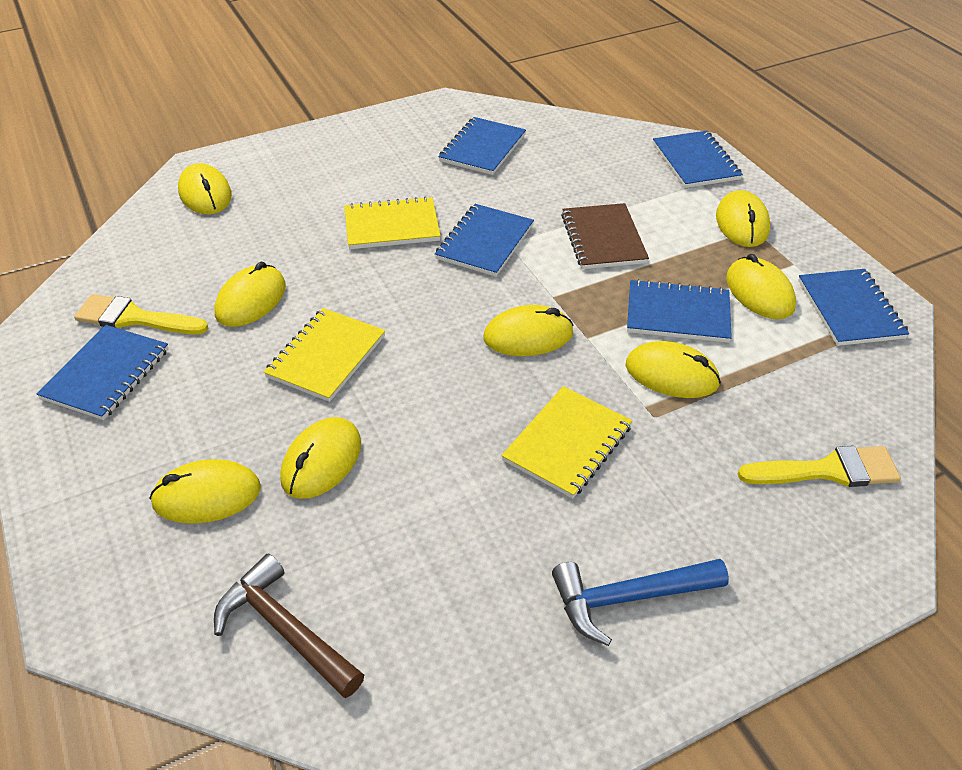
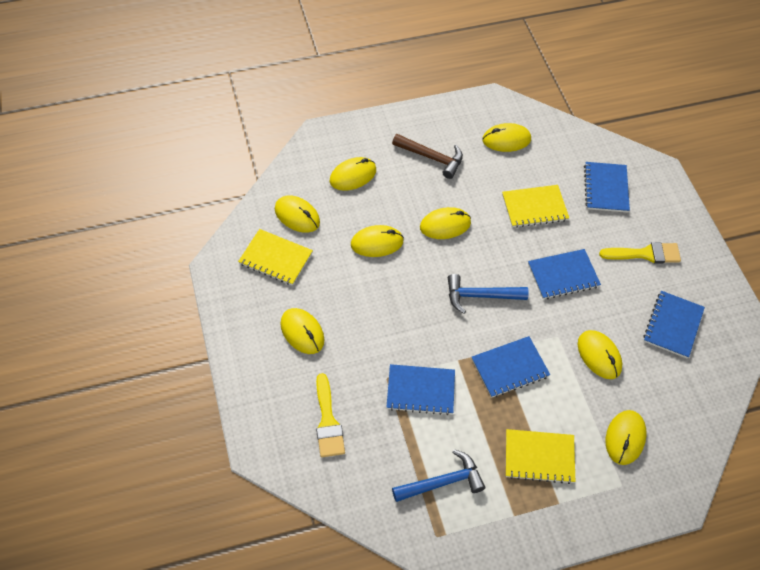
blue hammer: 1 -> 2
blue notebook: 6 -> 5
brown notebook: 1 -> 0

